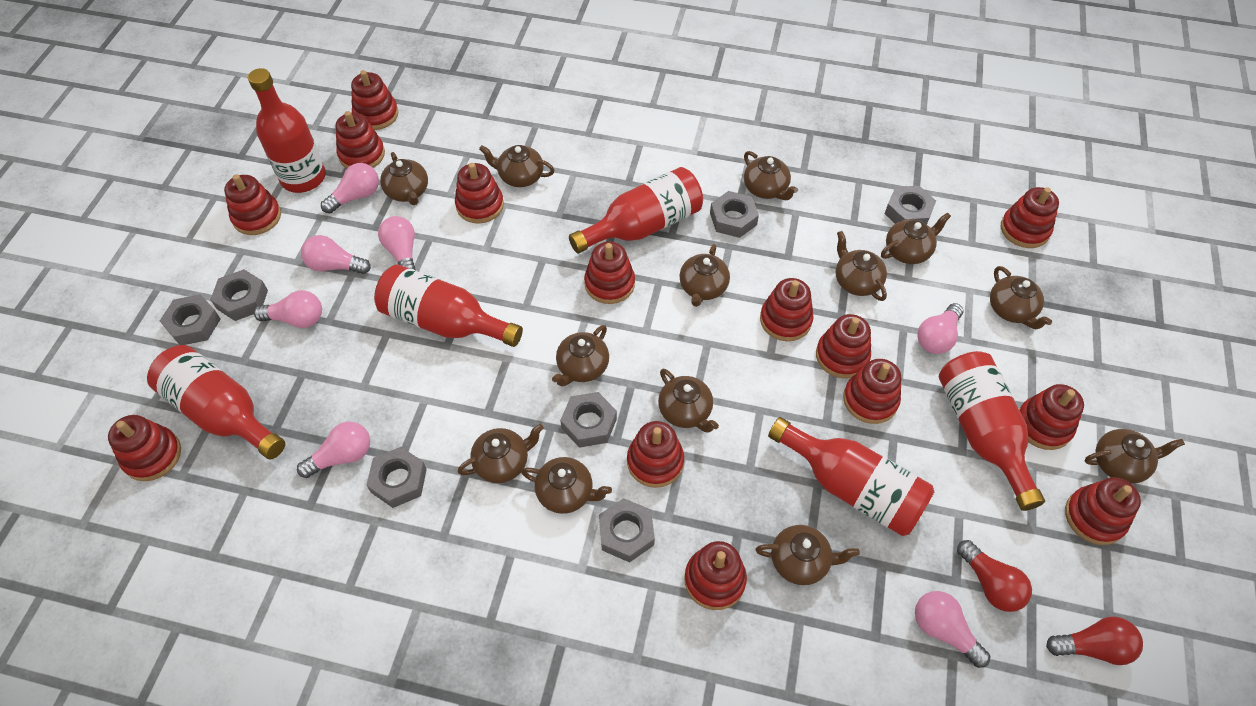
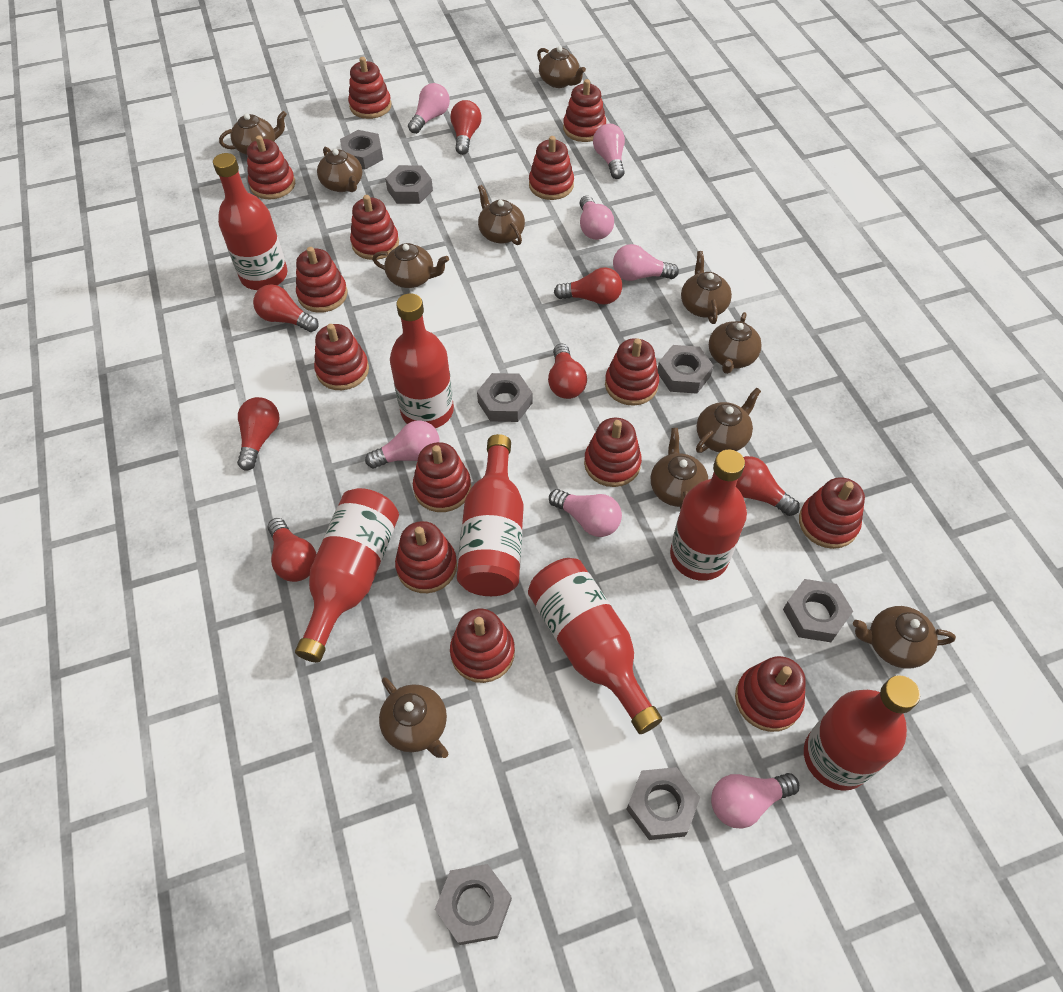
brown teapot: 13 -> 11
red bottle: 6 -> 7
red light bulb: 2 -> 7

